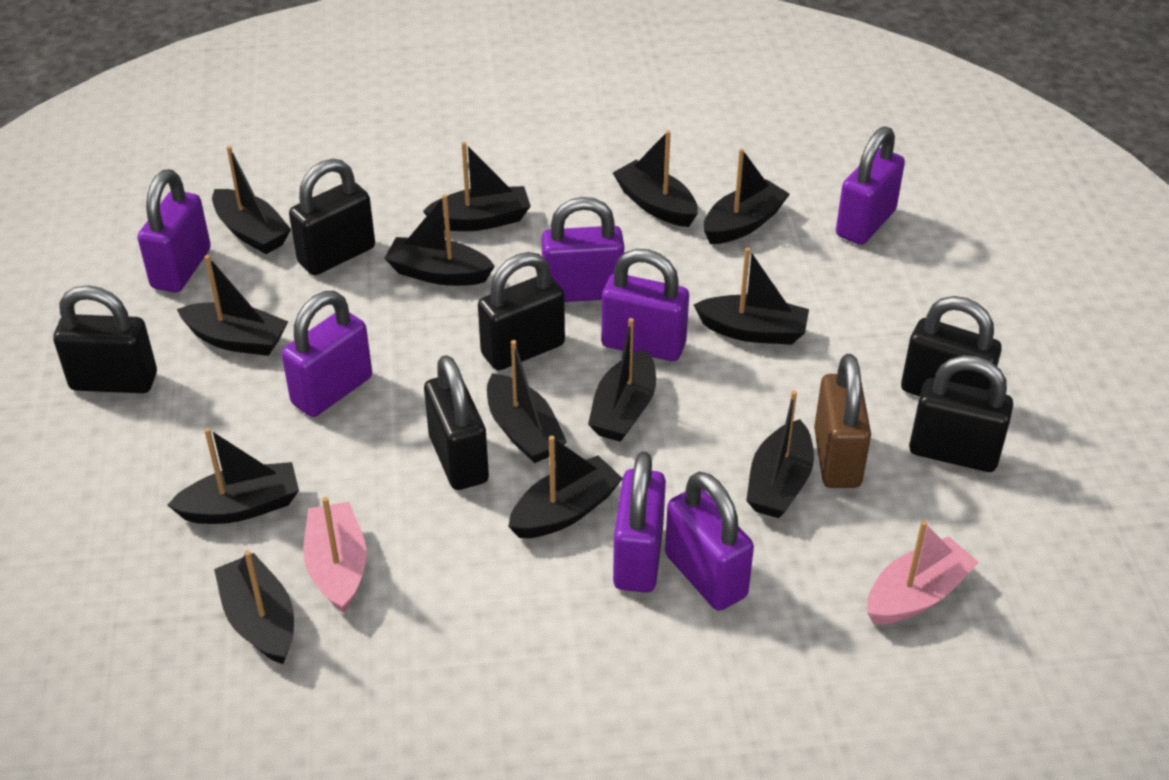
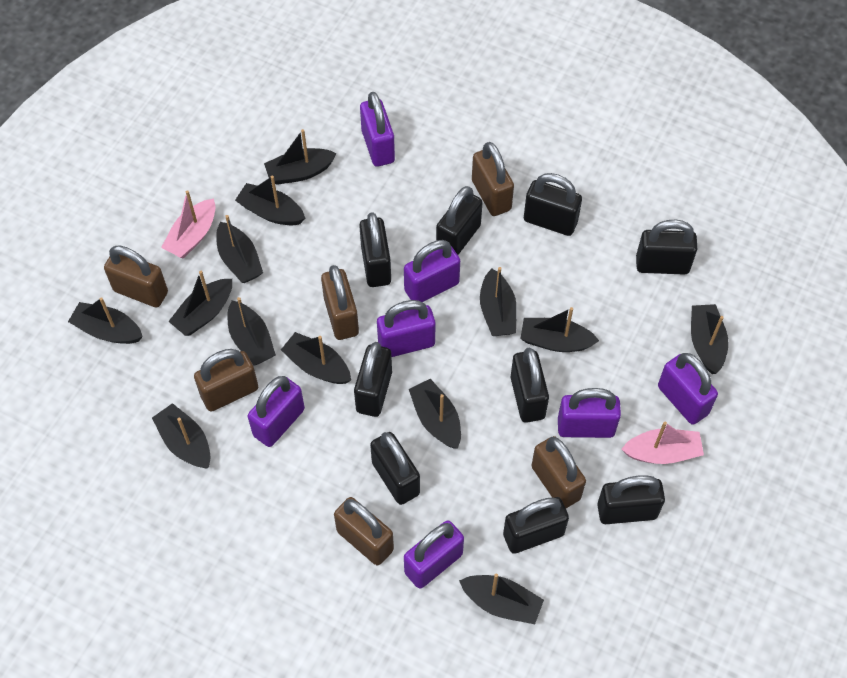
black padlock: 6 -> 9
brown padlock: 1 -> 6

